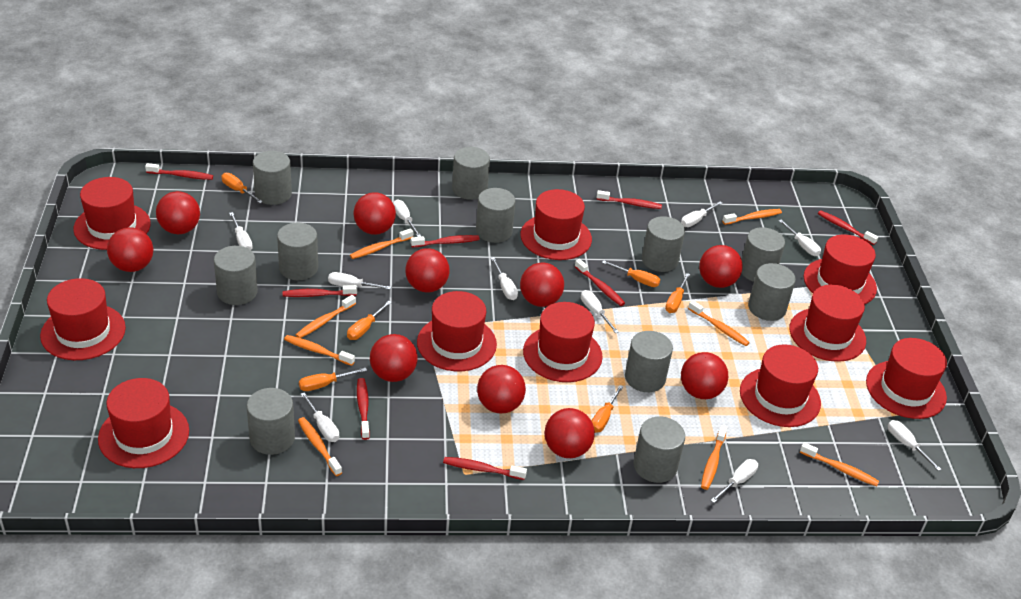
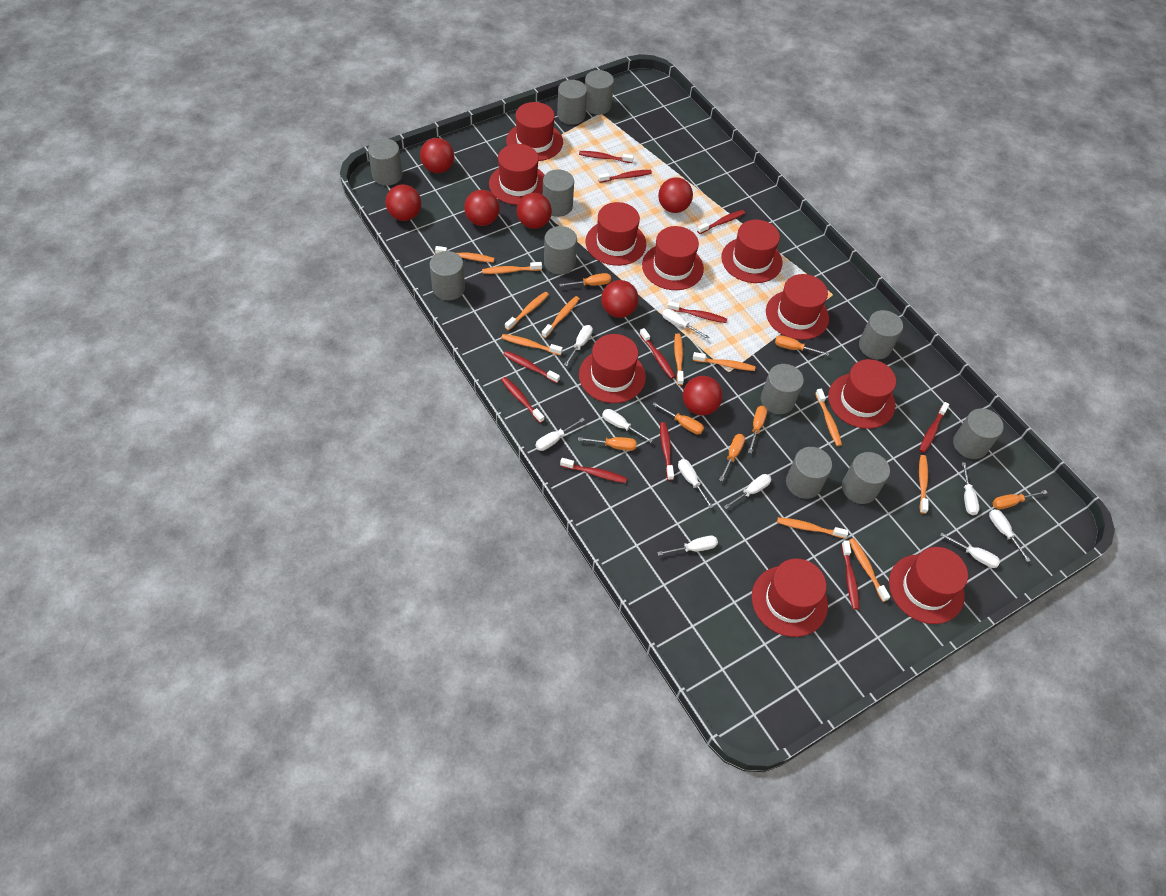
orange screwdriver: 6 -> 7
orange toothbrush: 8 -> 11
red ball: 10 -> 7
red toothbrush: 8 -> 11

